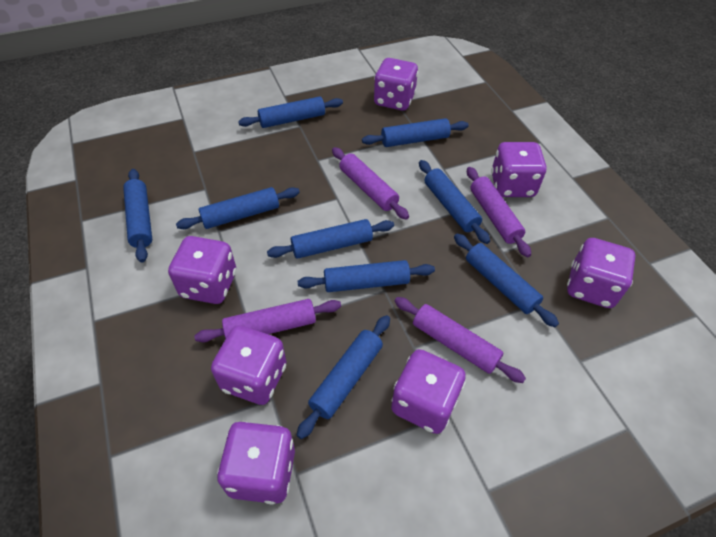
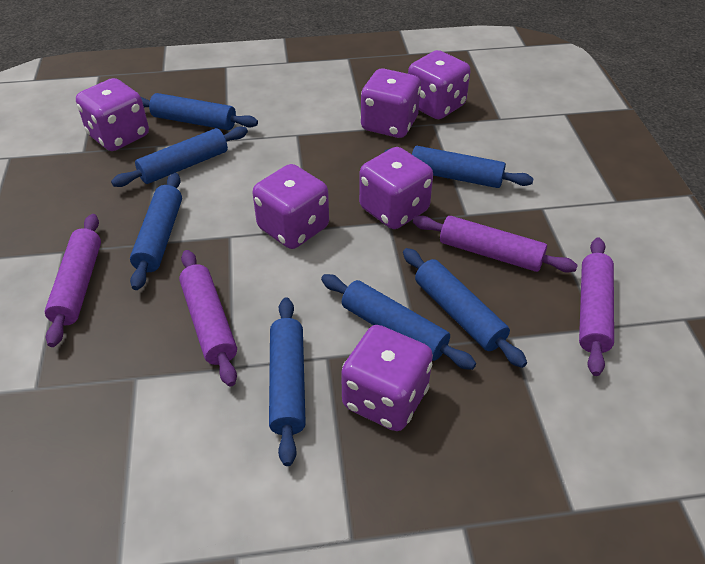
blue rolling pin: 9 -> 7
purple dice: 7 -> 6

